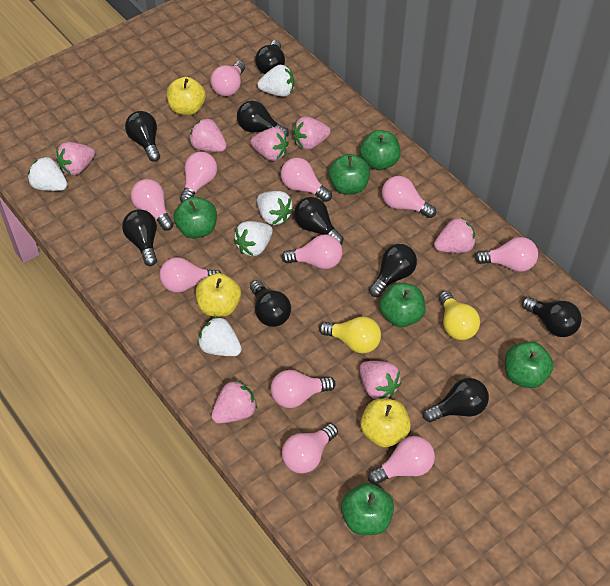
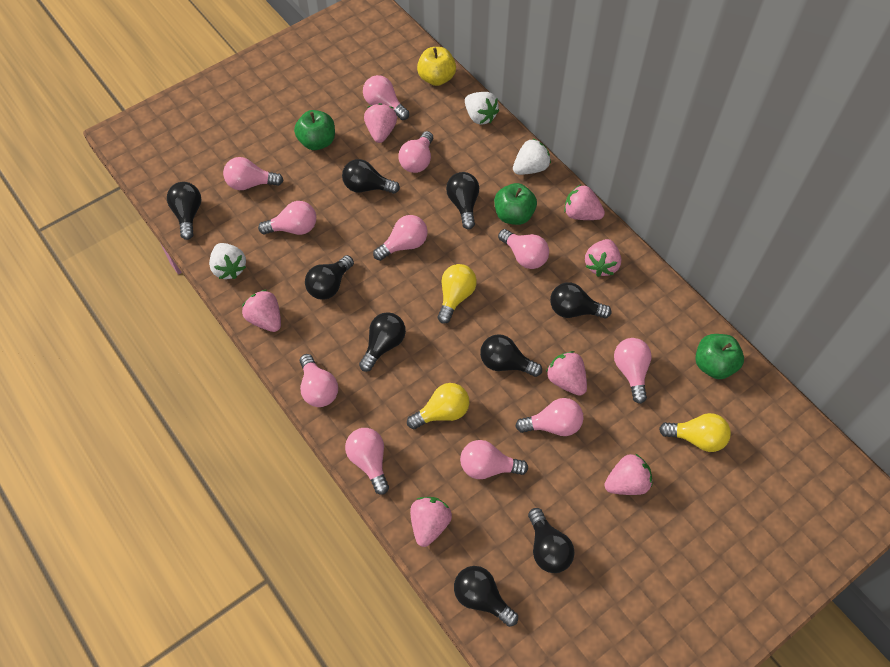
green apple: 6 -> 3
white strawberry: 5 -> 3
yellow apple: 3 -> 1
yellow light bulb: 2 -> 3

